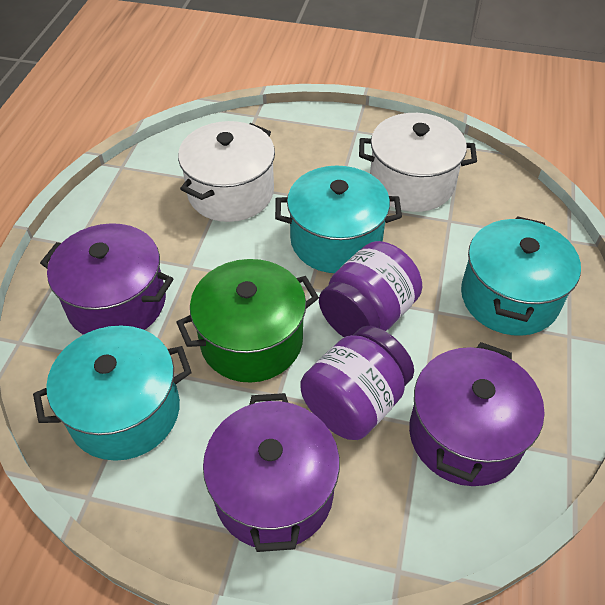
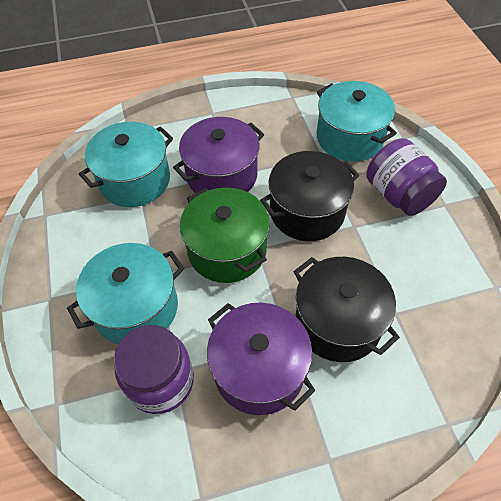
black pot: 0 -> 2
purple pot: 3 -> 2
white pot: 2 -> 0

